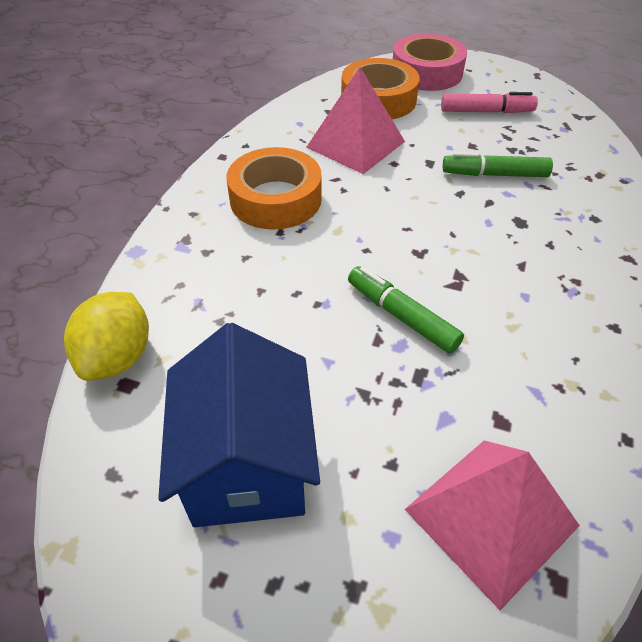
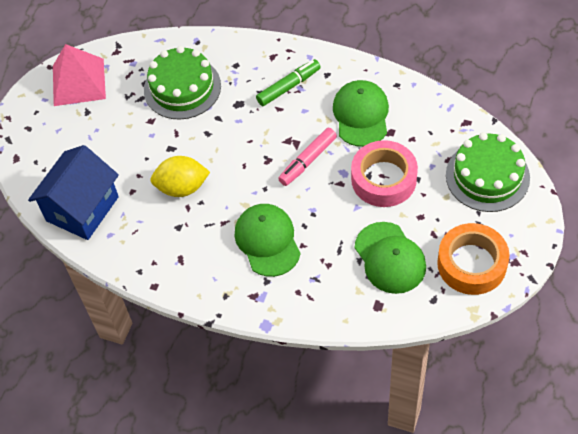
green cake: 0 -> 2
green cap: 0 -> 3
green marker: 2 -> 1
orange tape: 2 -> 1
pink pyramid: 2 -> 1

